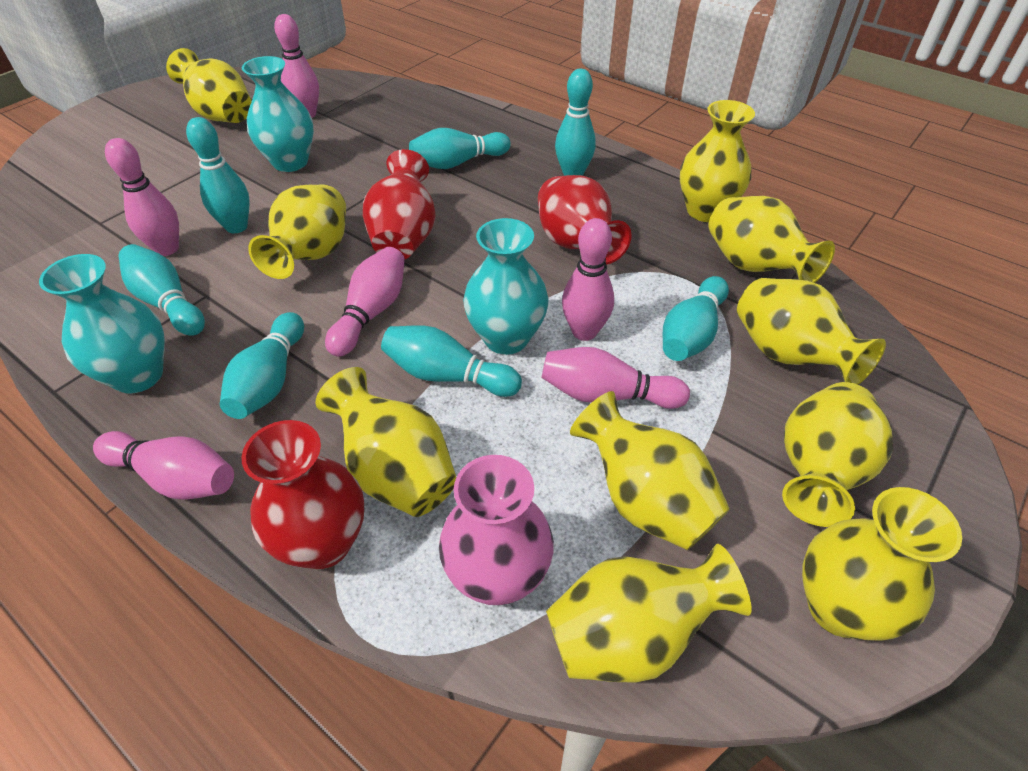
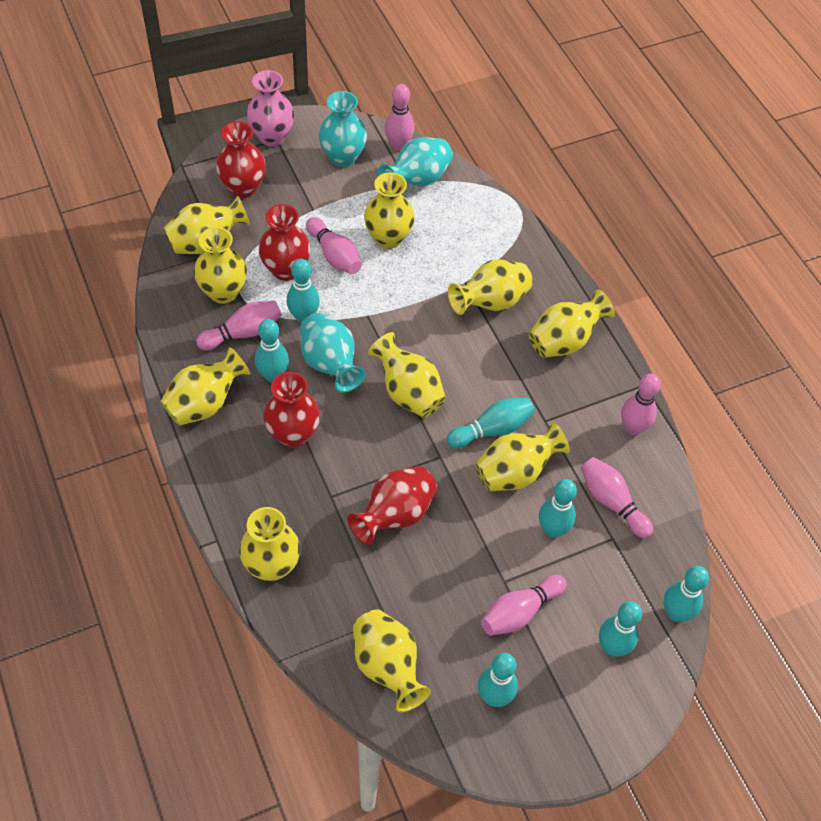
red vase: 3 -> 4

